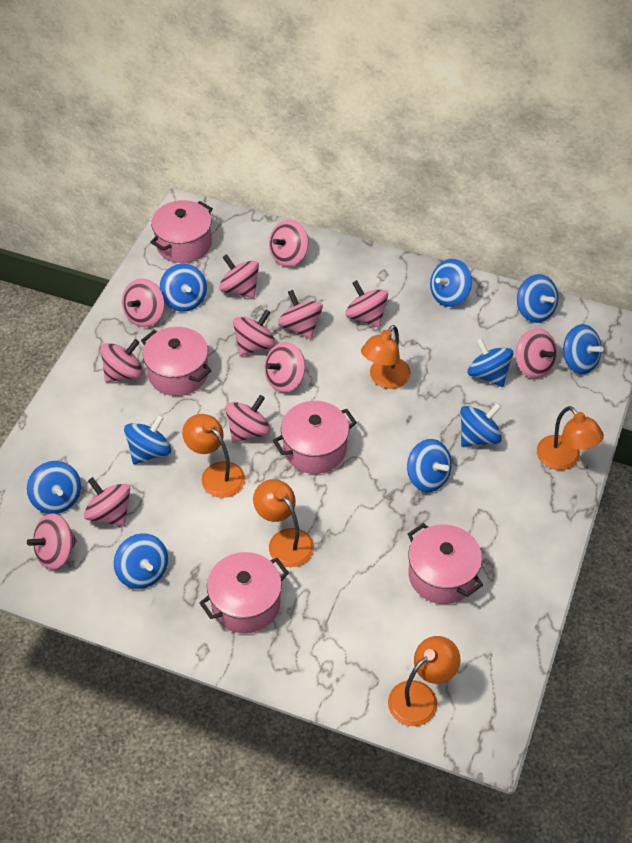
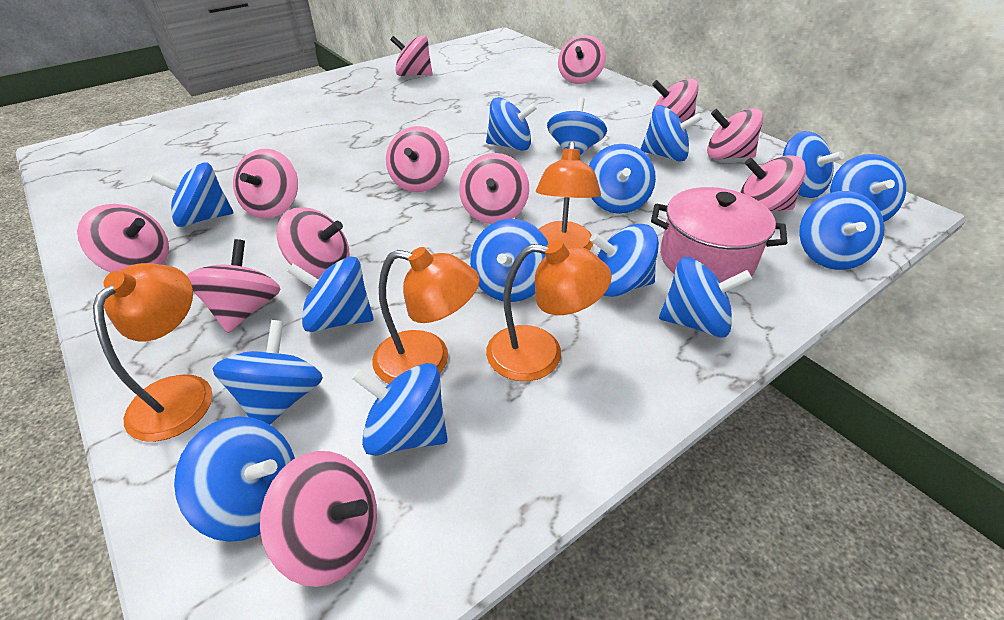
blue spinning top: 10 -> 15
orange lamp: 5 -> 4
pink pot: 5 -> 1

